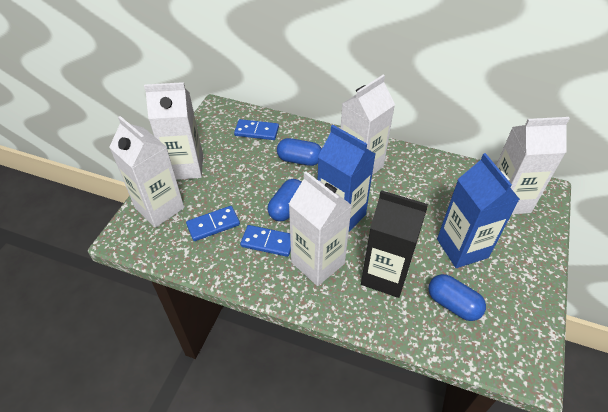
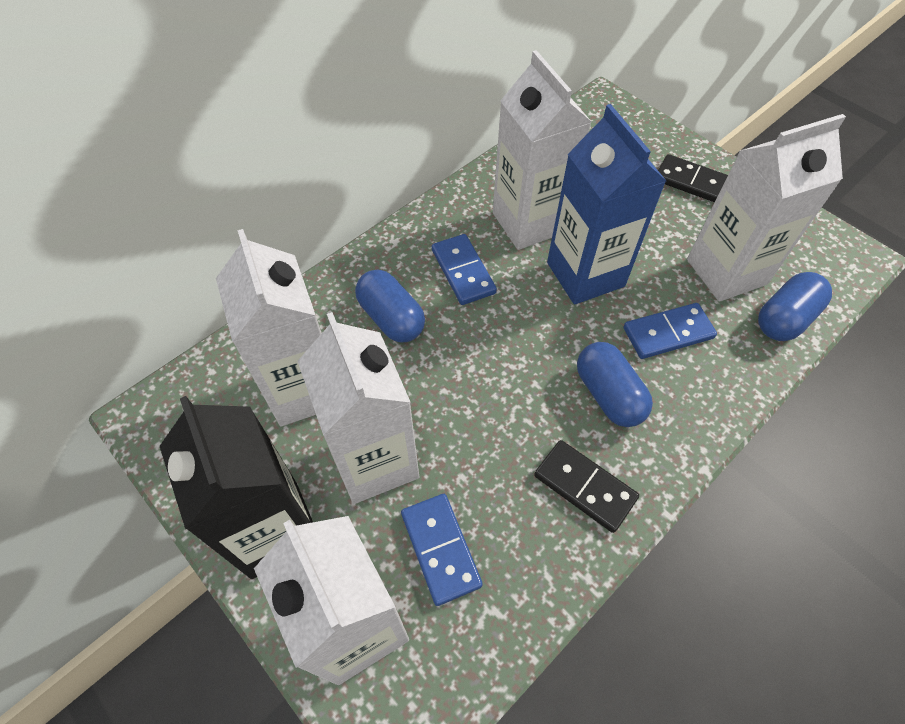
black domino: 0 -> 2
blue carton: 2 -> 1

